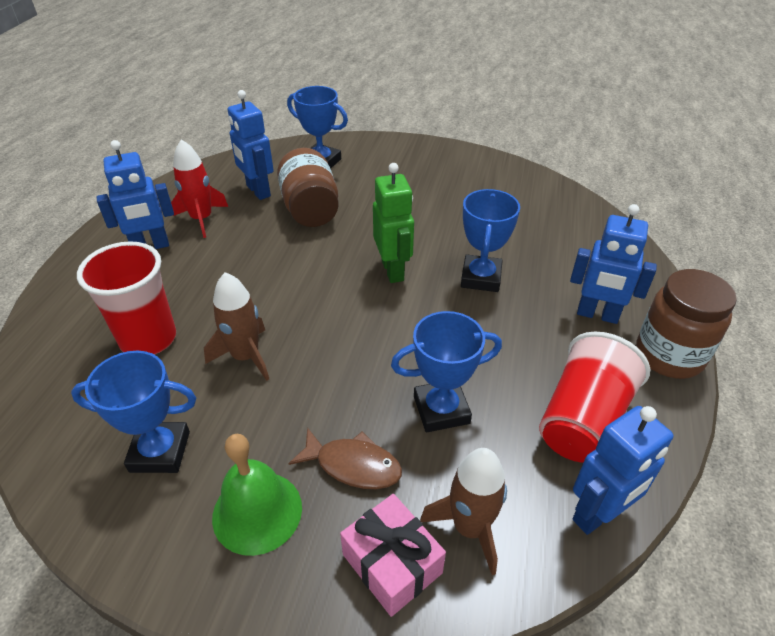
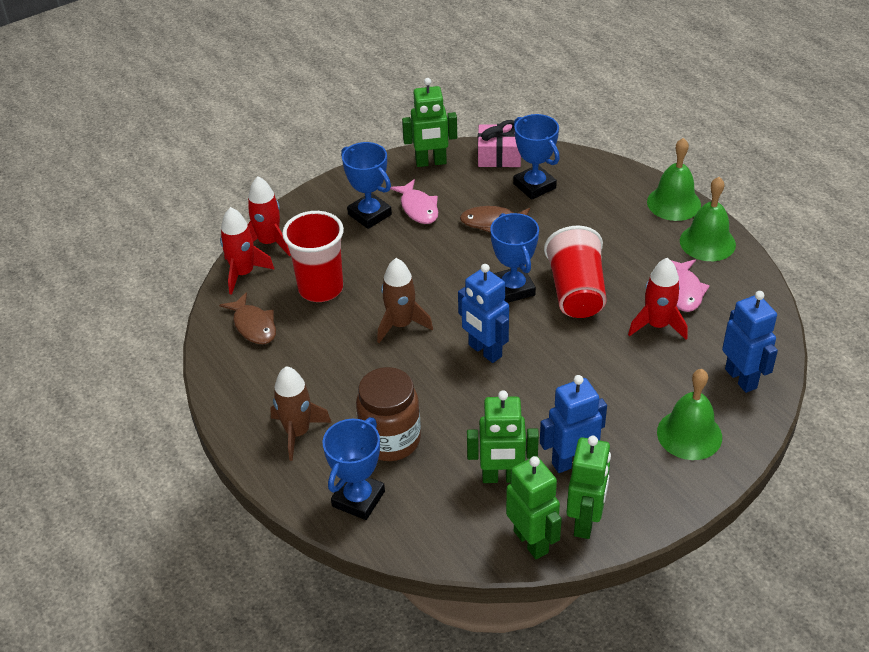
blue robot: 4 -> 3
brown fish: 1 -> 2
brown jar: 2 -> 1
green bell: 1 -> 3
green robot: 1 -> 4
pink fish: 0 -> 2
red rocket: 1 -> 3

